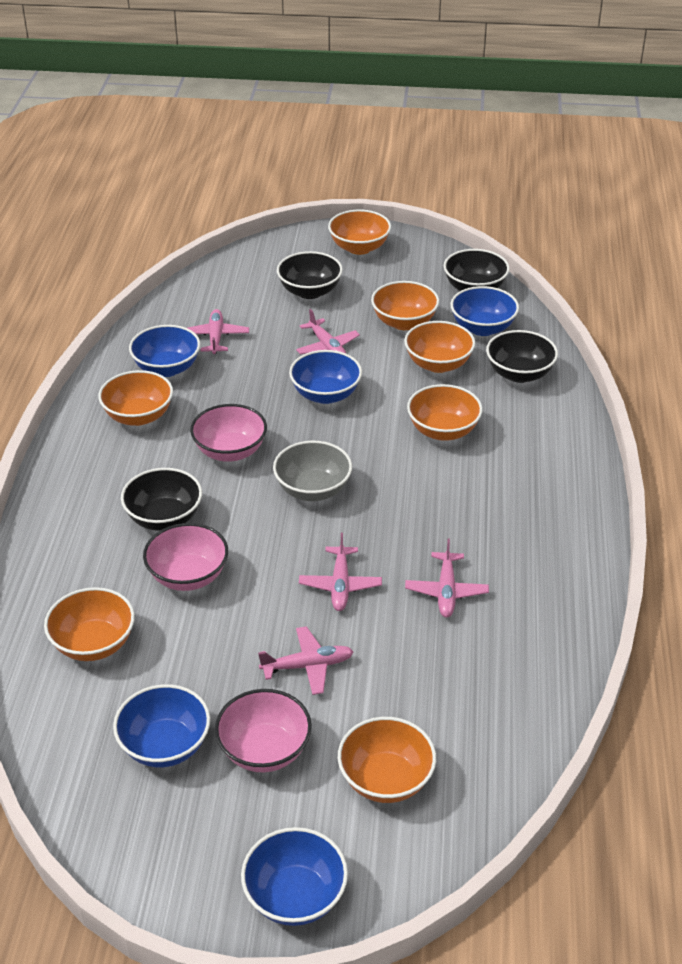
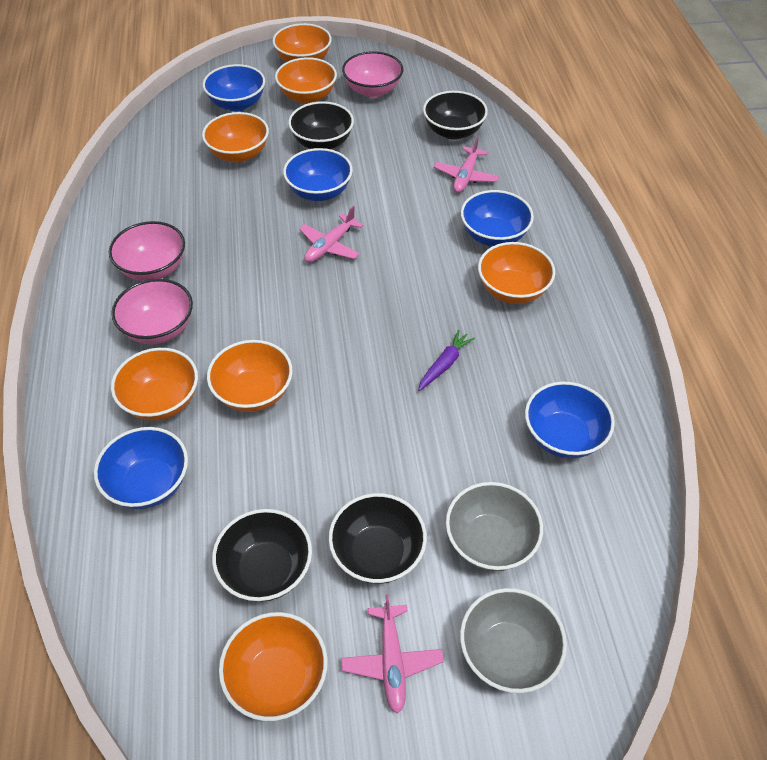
grey bowl: 1 -> 2
pink plane: 5 -> 3
purple carrot: 0 -> 1

